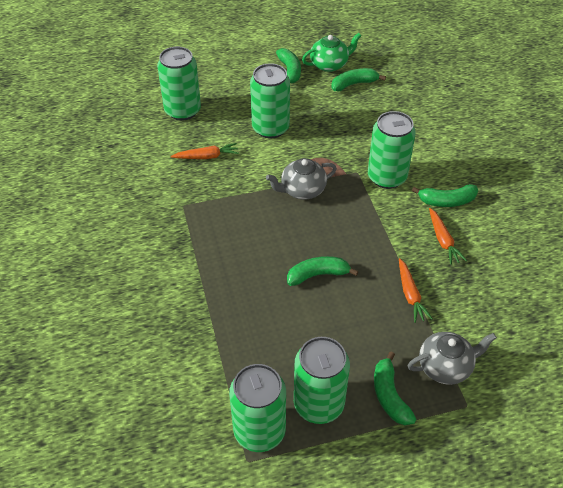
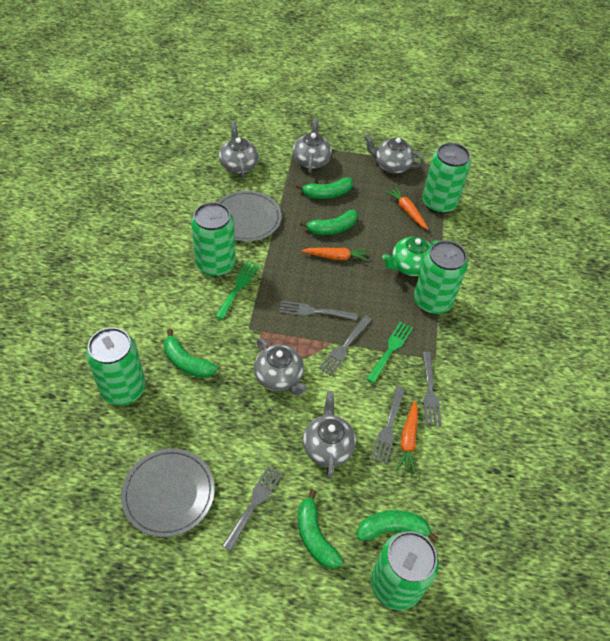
green fork: 0 -> 2
grey fork: 0 -> 5
grey plate: 0 -> 2
grey teapot: 2 -> 5

